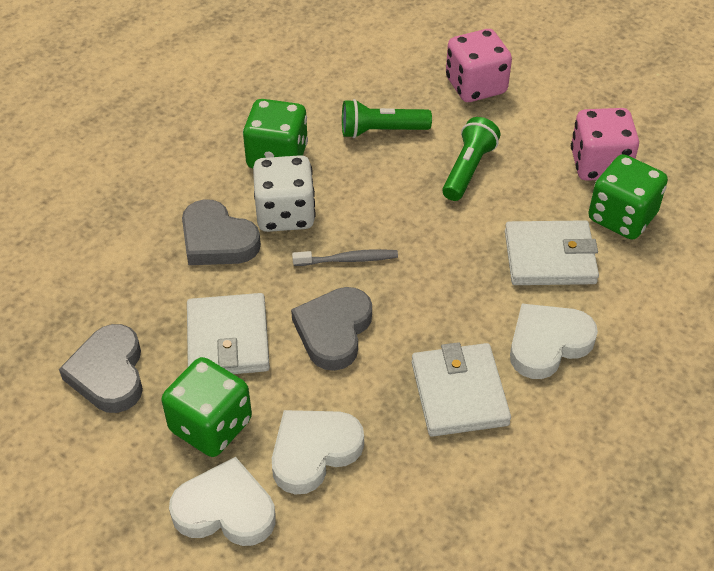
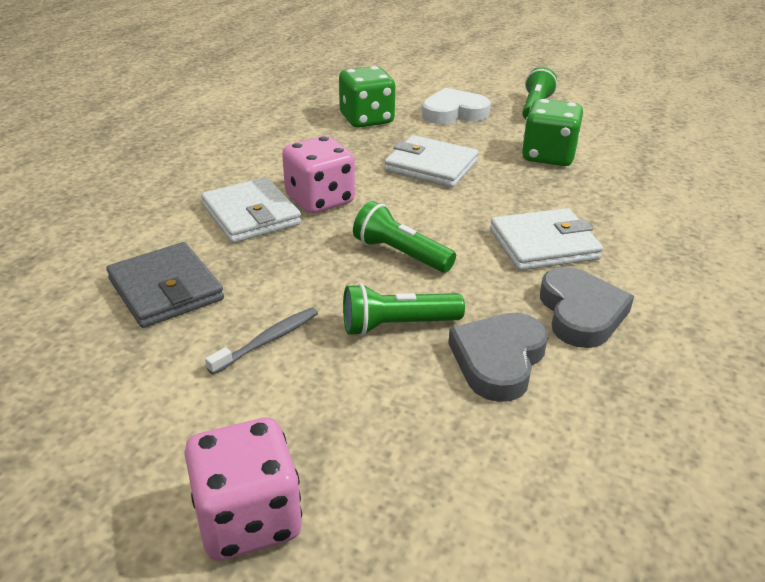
green dice: 3 -> 2
green flashlight: 2 -> 3
grey heart: 3 -> 2
grey wallet: 0 -> 1
white dice: 1 -> 0
white heart: 3 -> 1

